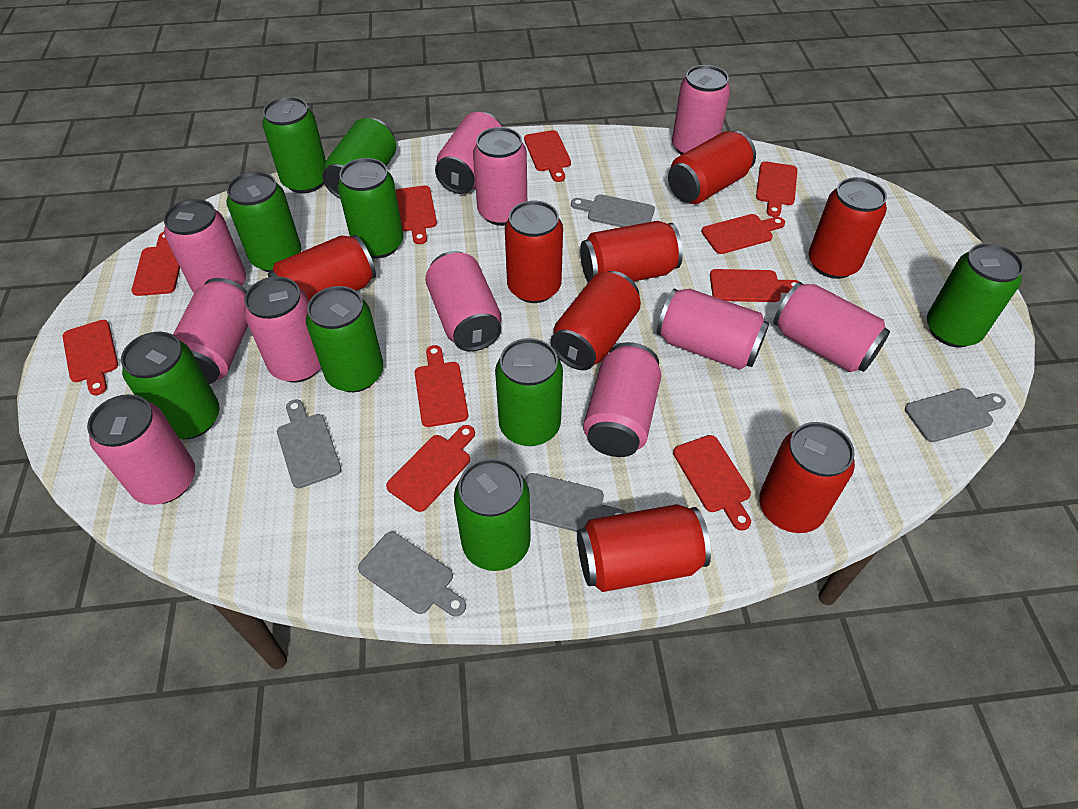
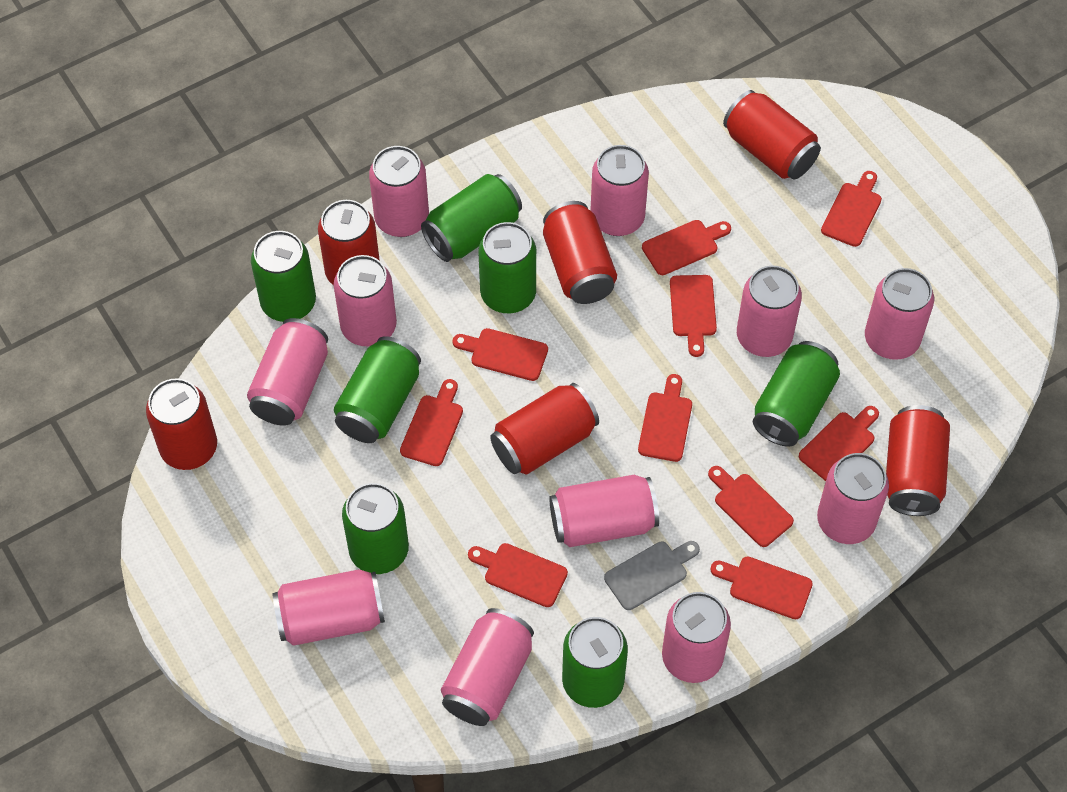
green can: 9 -> 7
grey cutting board: 5 -> 1
red can: 8 -> 6

